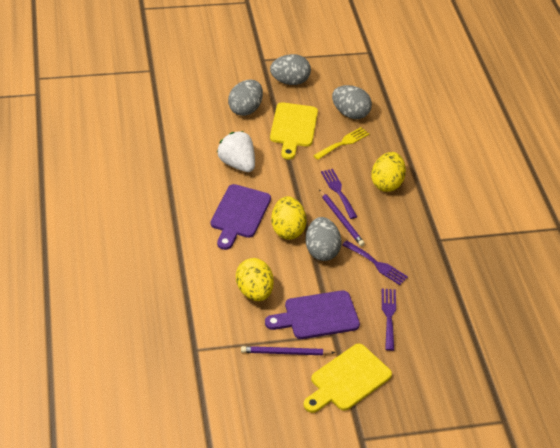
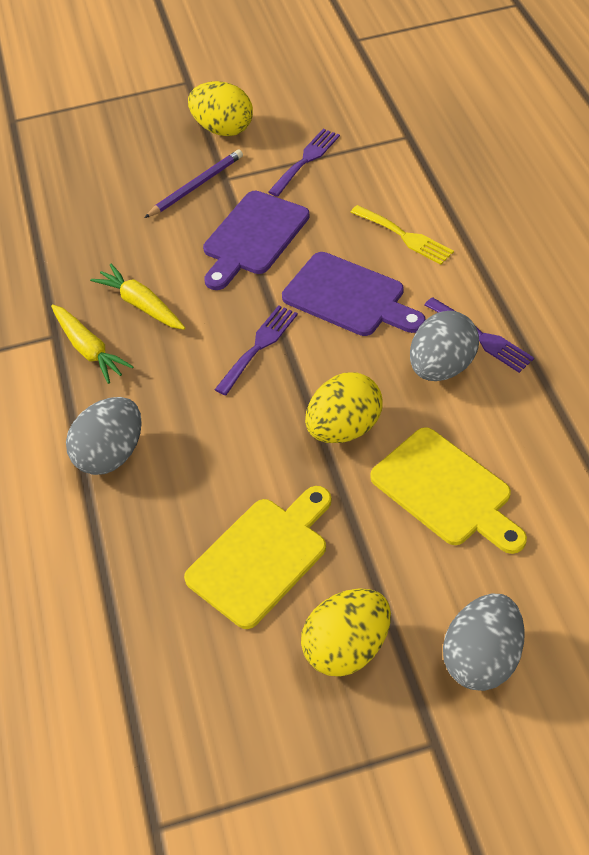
grey egg: 4 -> 3
purple pencil: 2 -> 1
white strawberry: 1 -> 0
yellow carrot: 0 -> 2

